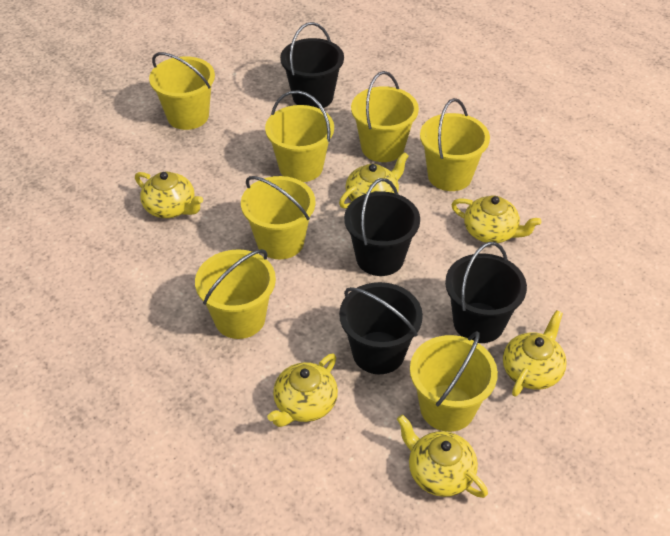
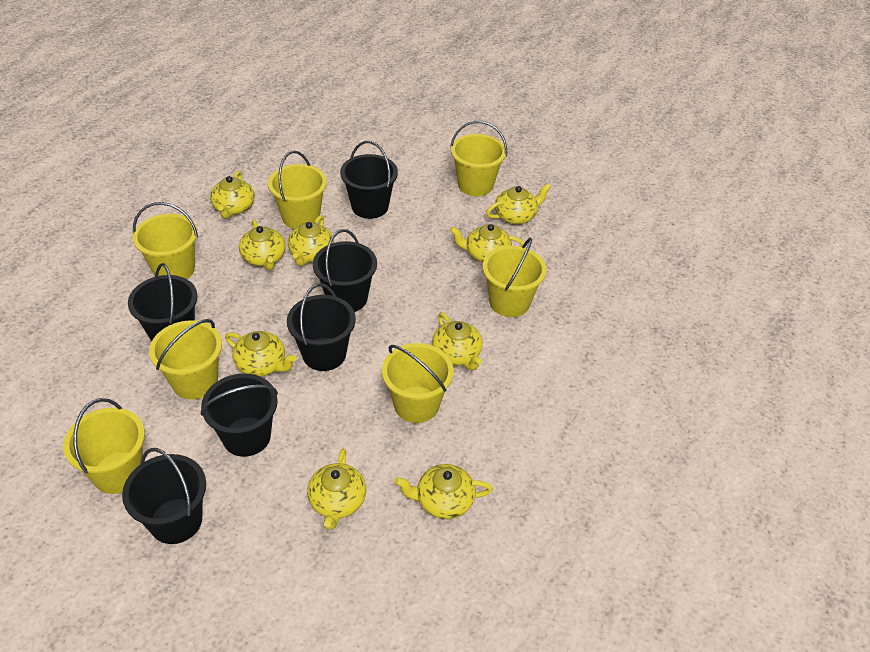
black bucket: 4 -> 6
yellow teapot: 6 -> 9

